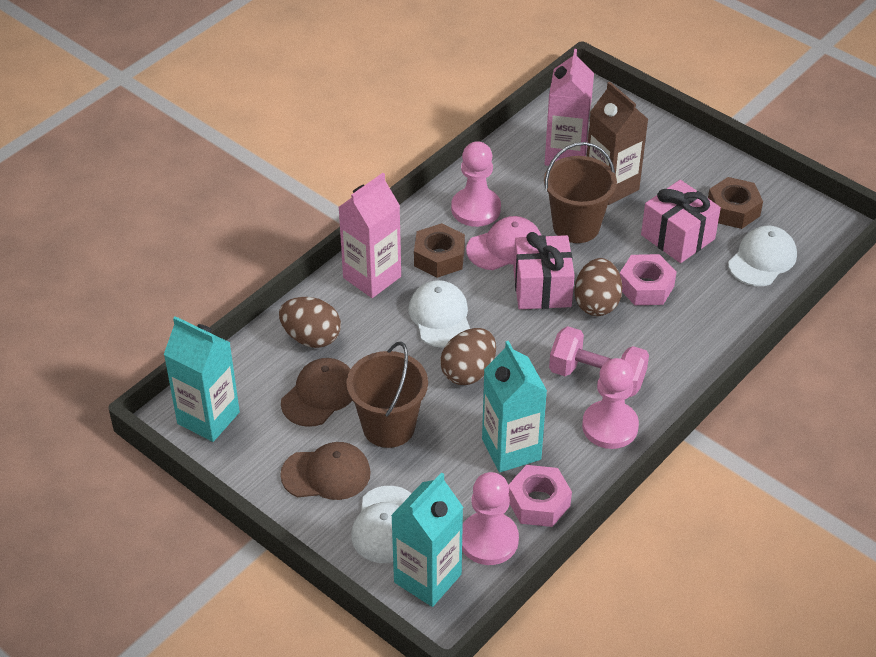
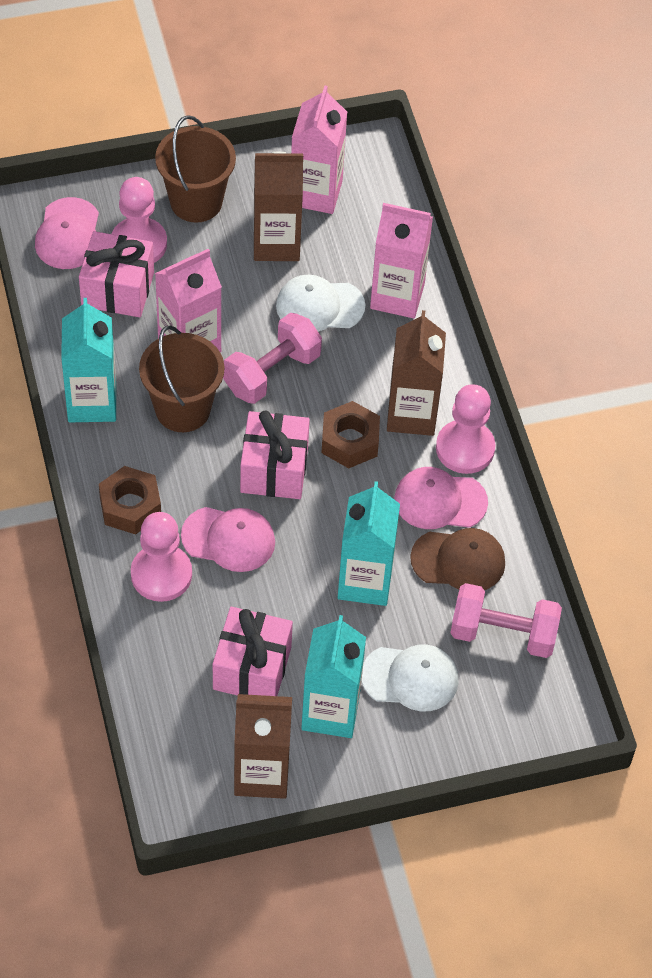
brown cap: 2 -> 1
brown carton: 1 -> 3
brown egg: 3 -> 0
pink cap: 1 -> 3
pink carton: 2 -> 3
pink dumbbell: 1 -> 2
pink gift: 2 -> 3
pink nut: 2 -> 0
white cap: 3 -> 2

